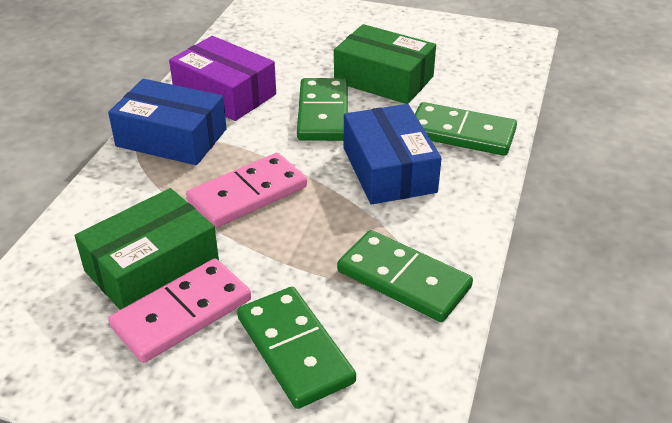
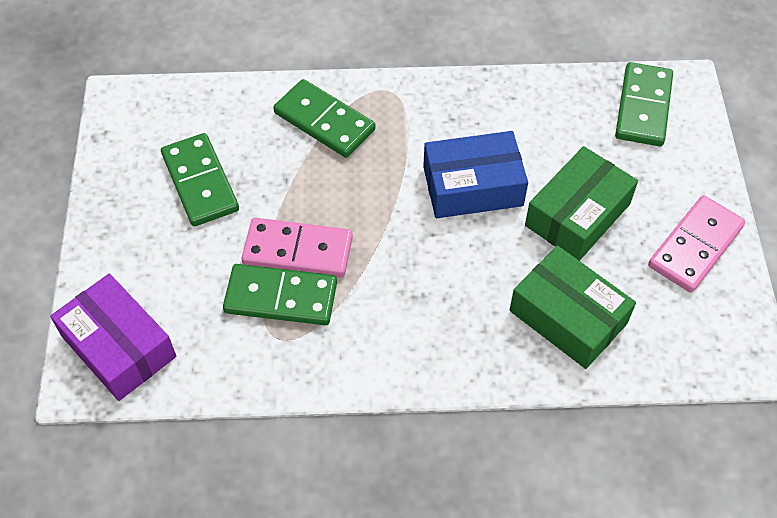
blue box: 2 -> 1

